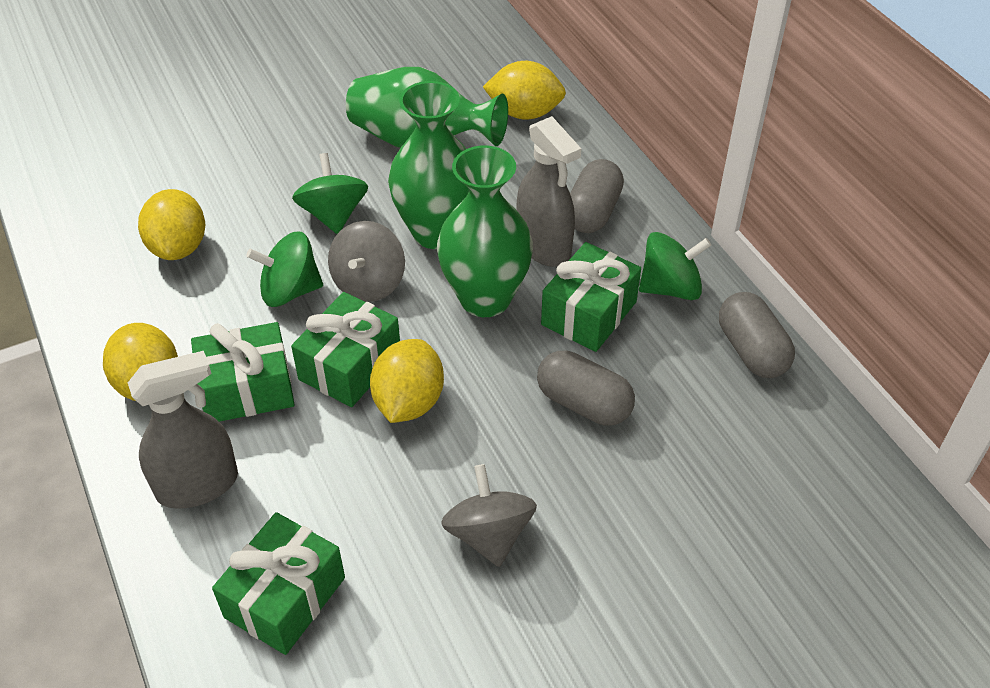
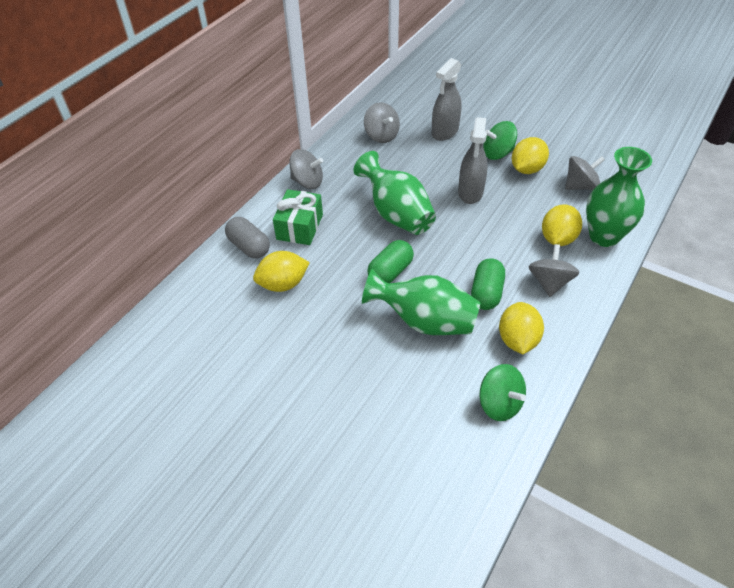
green capsule: 0 -> 2
green gift: 4 -> 1
green spinning top: 3 -> 2
grey capsule: 3 -> 1
grey spinning top: 2 -> 4

